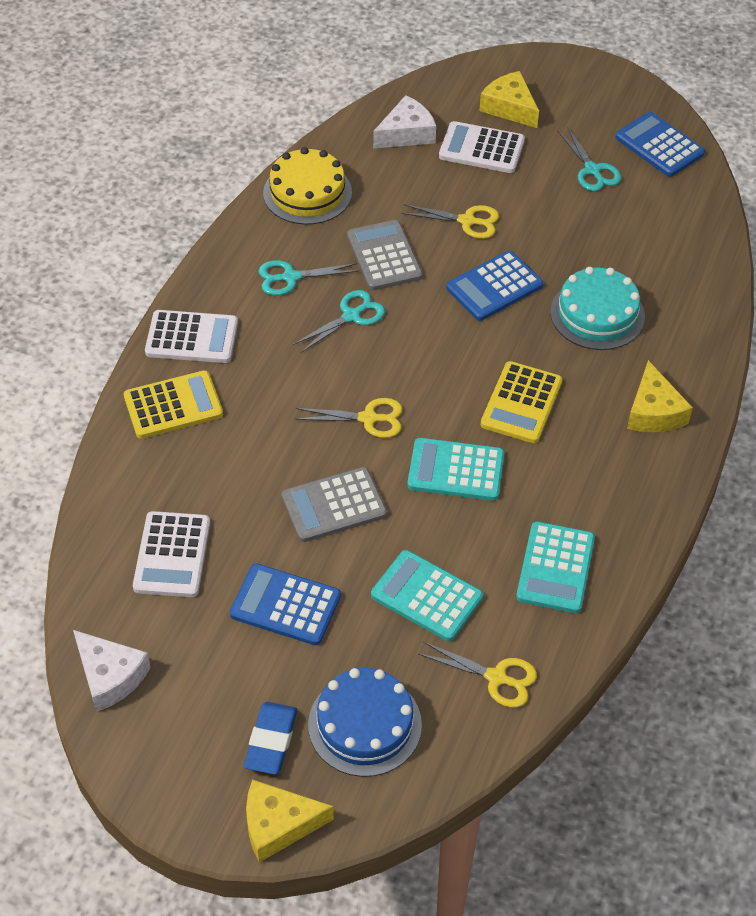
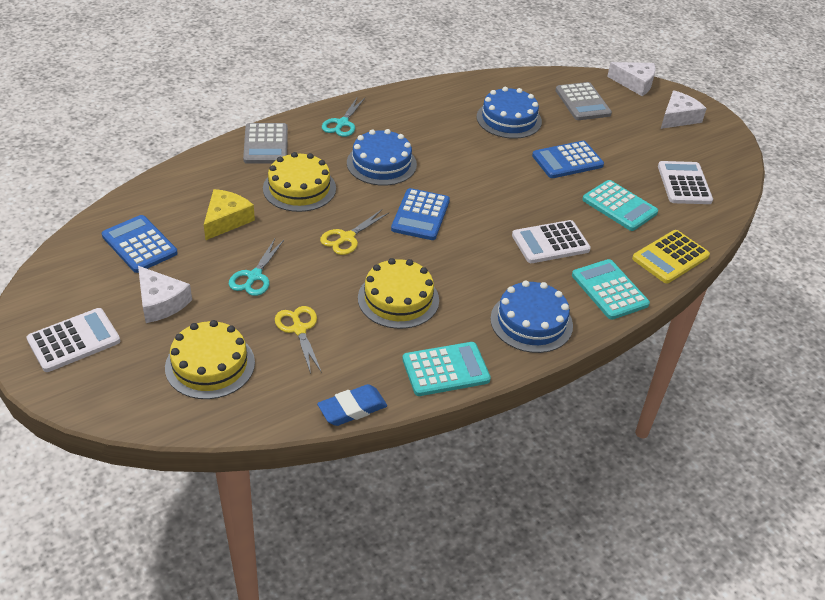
blue cake: 1 -> 3
turquoise cake: 1 -> 0
turquoise scissors: 3 -> 2
white cheese: 2 -> 3
yellow cake: 1 -> 3
yellow calculator: 2 -> 1
yellow cheese: 3 -> 1
yellow scissors: 3 -> 2

